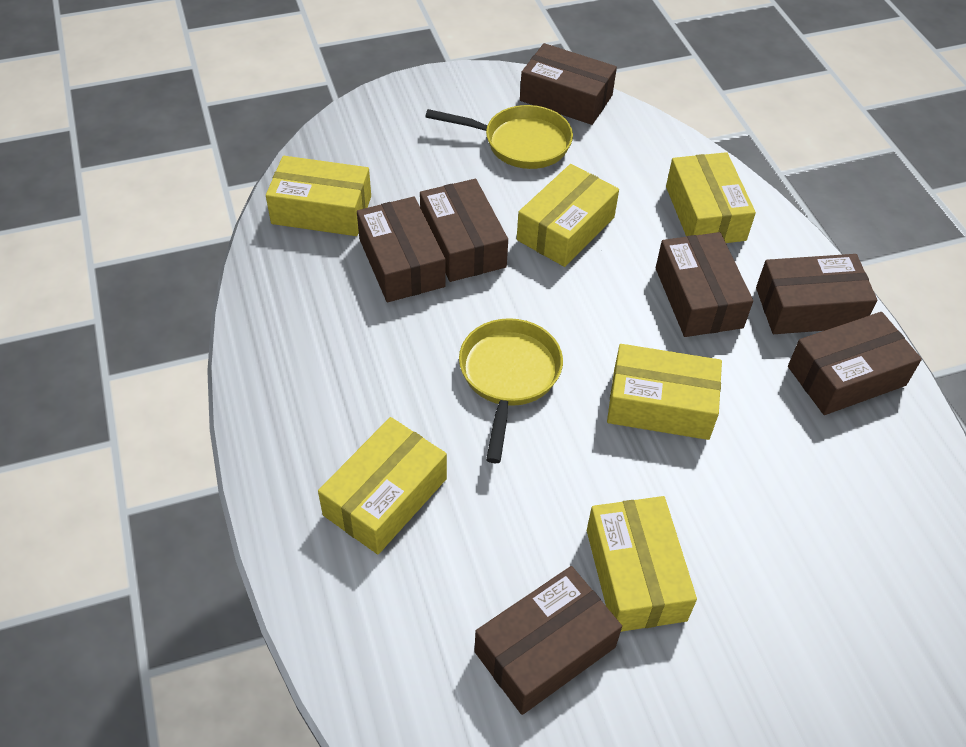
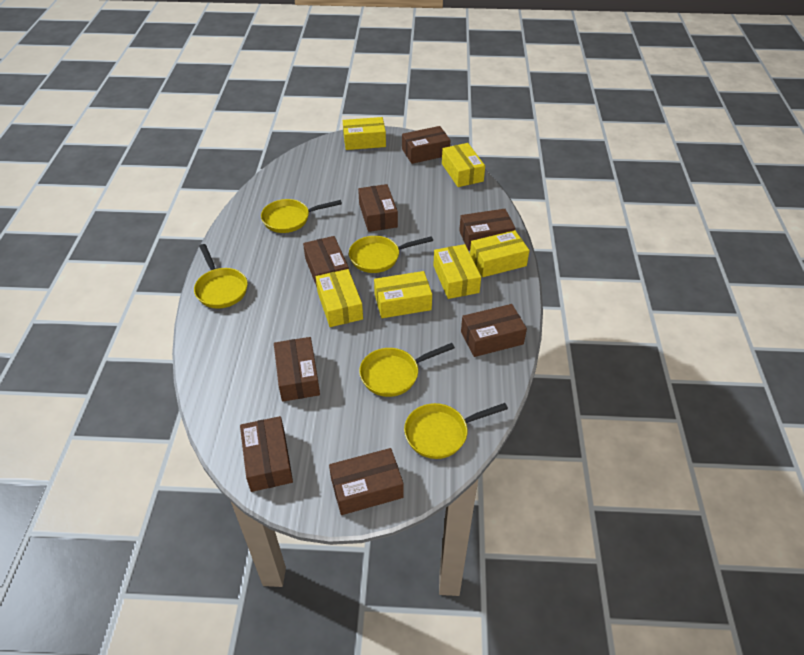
brown box: 7 -> 8
yellow pan: 2 -> 5

